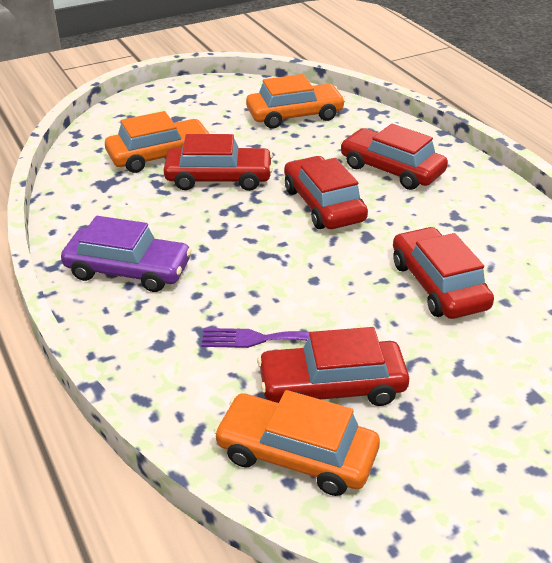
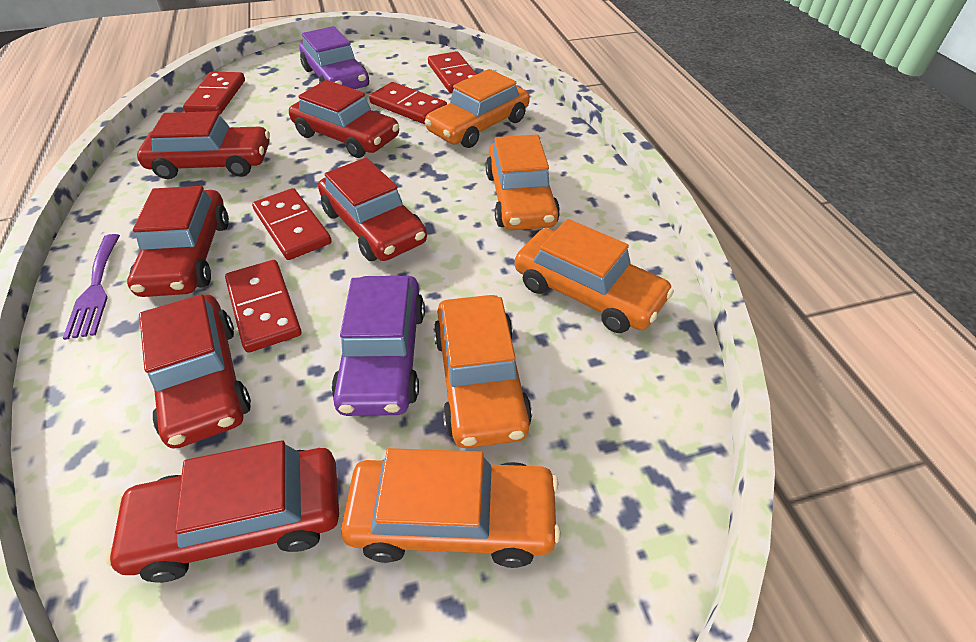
orange car: 3 -> 5
purple car: 1 -> 2
red car: 5 -> 6
red domino: 0 -> 5

